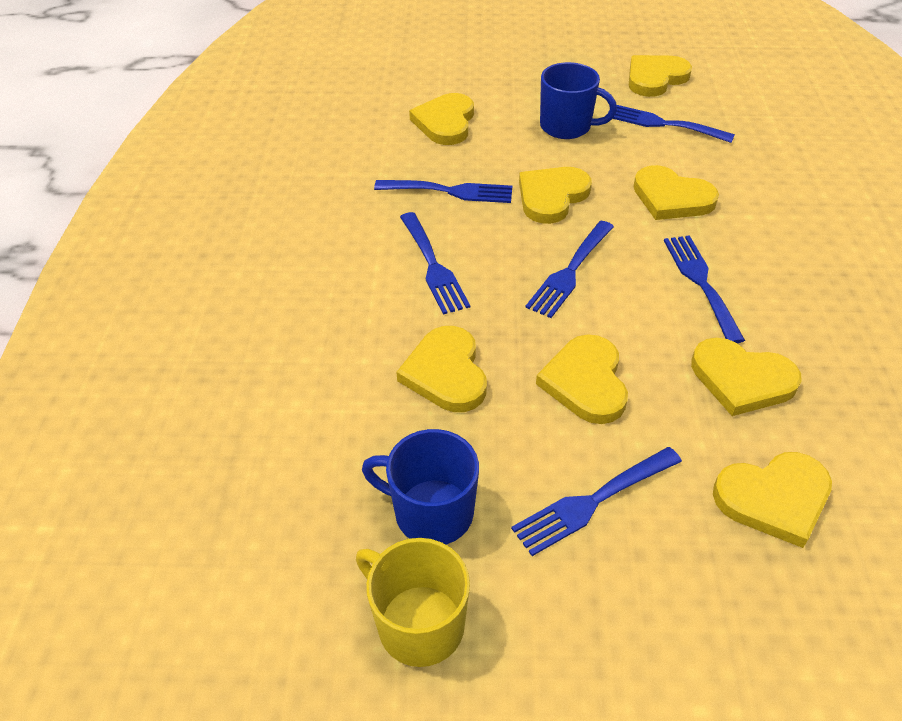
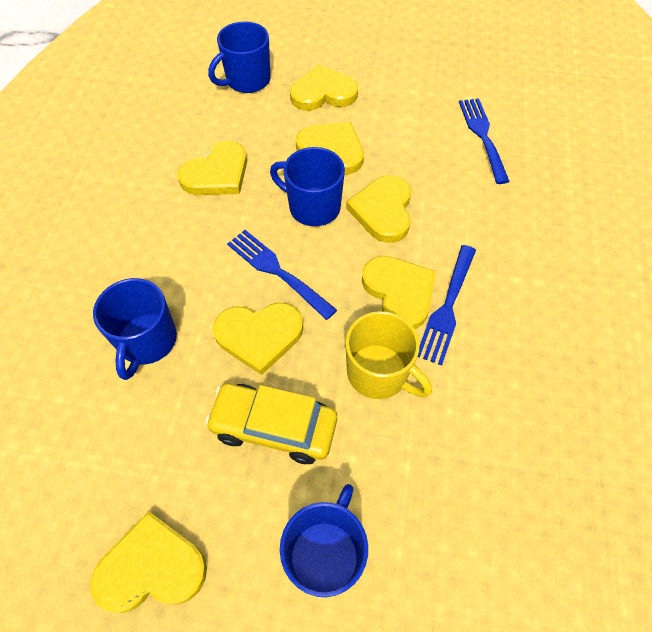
blue fork: 6 -> 3
blue mug: 2 -> 4
yellow car: 0 -> 1
yellow heart: 8 -> 7

